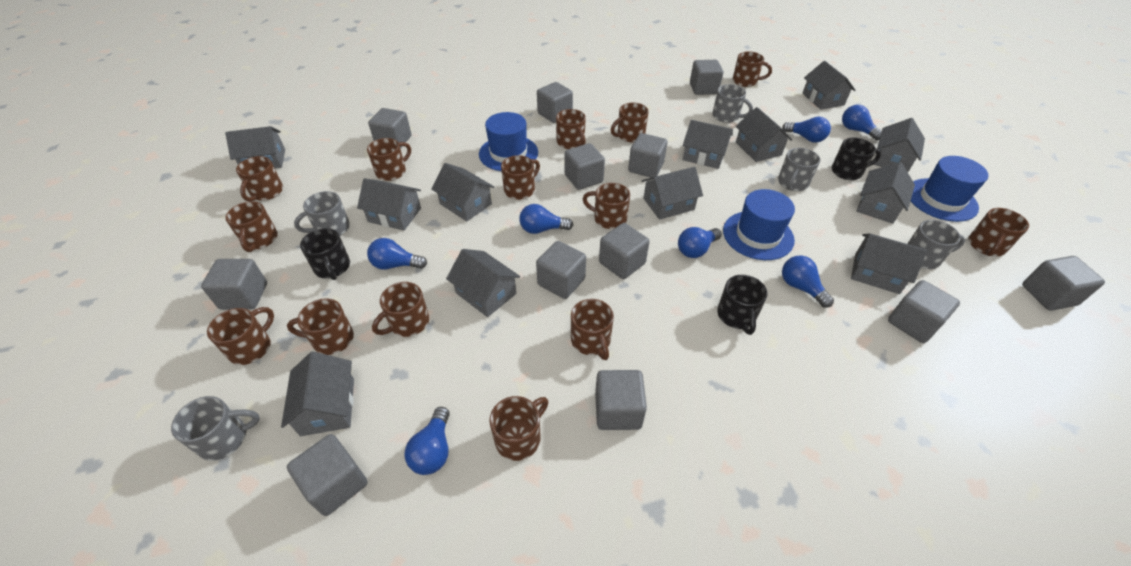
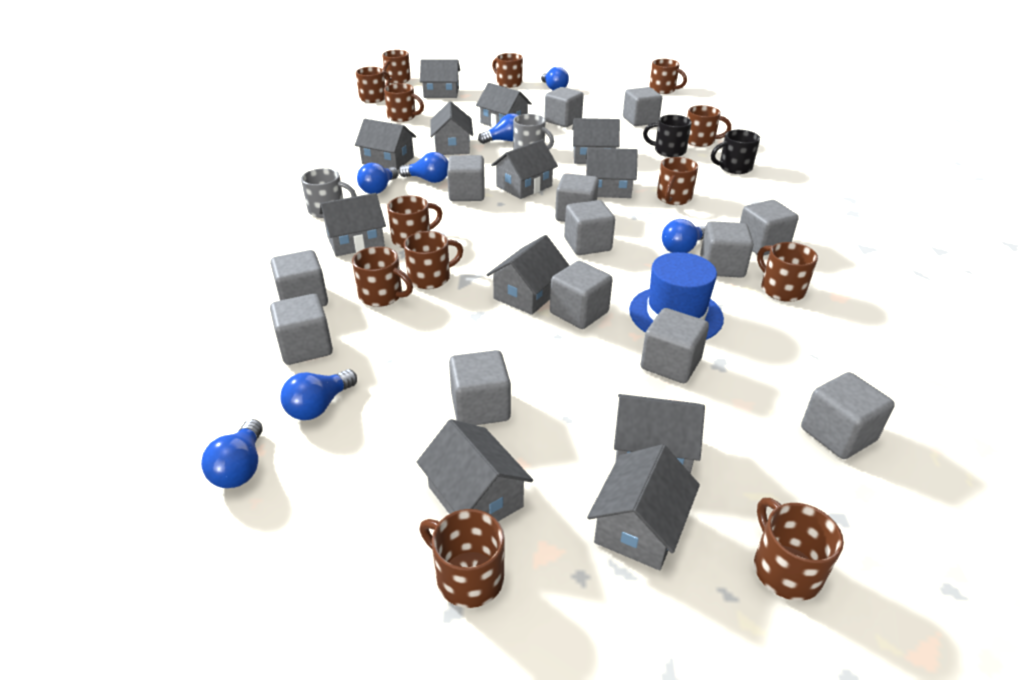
black mug: 3 -> 2
blue hat: 3 -> 1
brown mug: 14 -> 13
grey cube: 12 -> 13
grey mug: 5 -> 2

